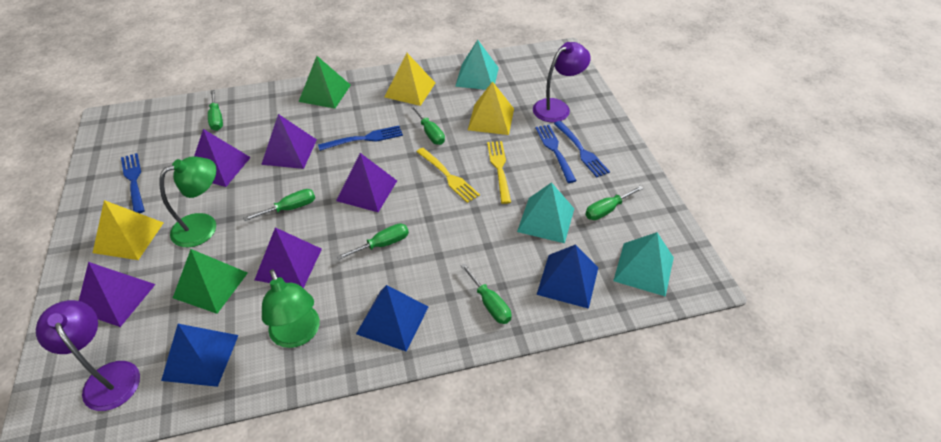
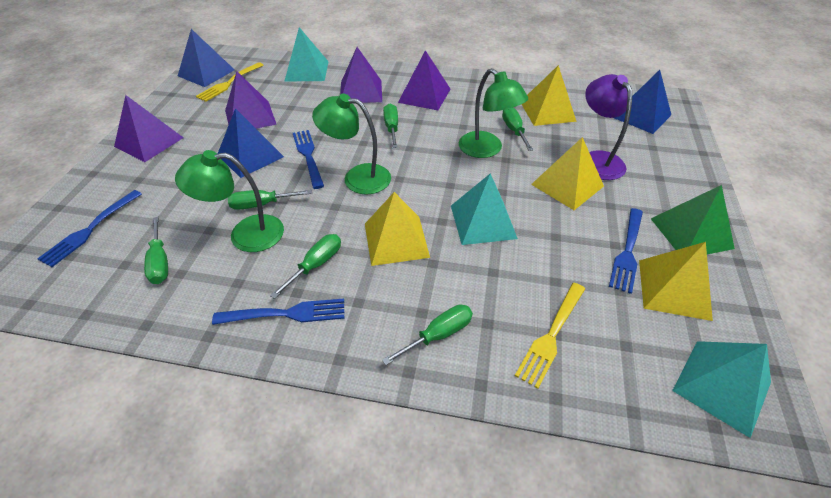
green lamp: 2 -> 3
green pyramid: 2 -> 1
purple lamp: 2 -> 1
purple pyramid: 5 -> 4
yellow pyramid: 3 -> 4

